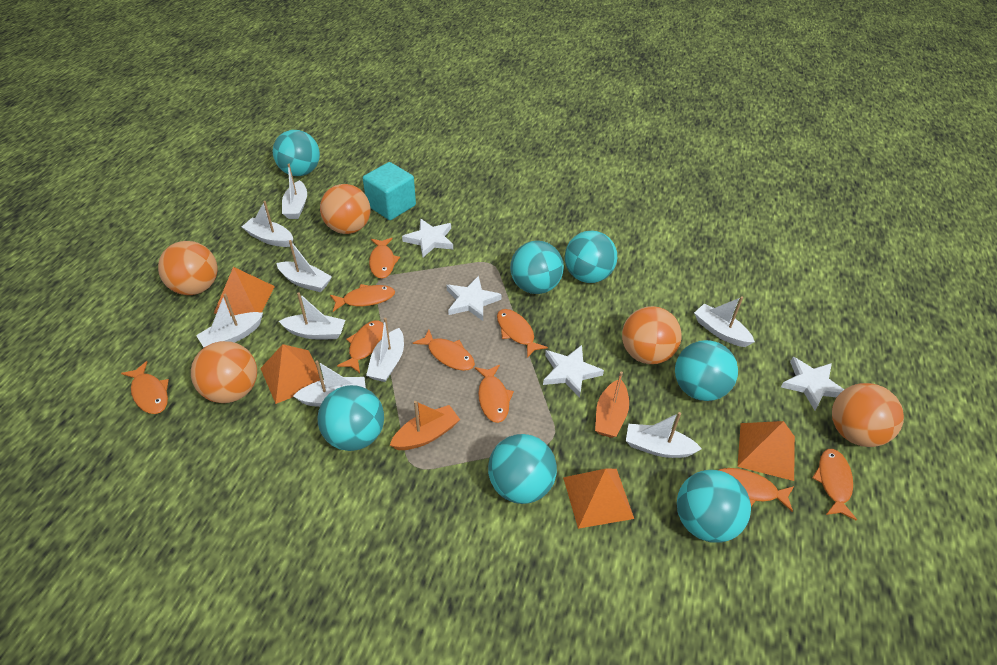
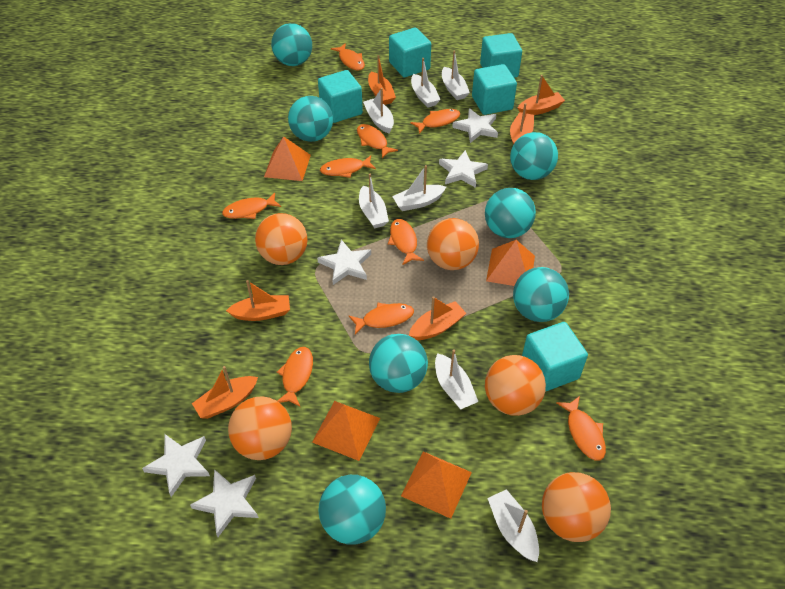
orange boat: 2 -> 6
turquoise cube: 1 -> 5
white boat: 9 -> 7
white star: 4 -> 5

